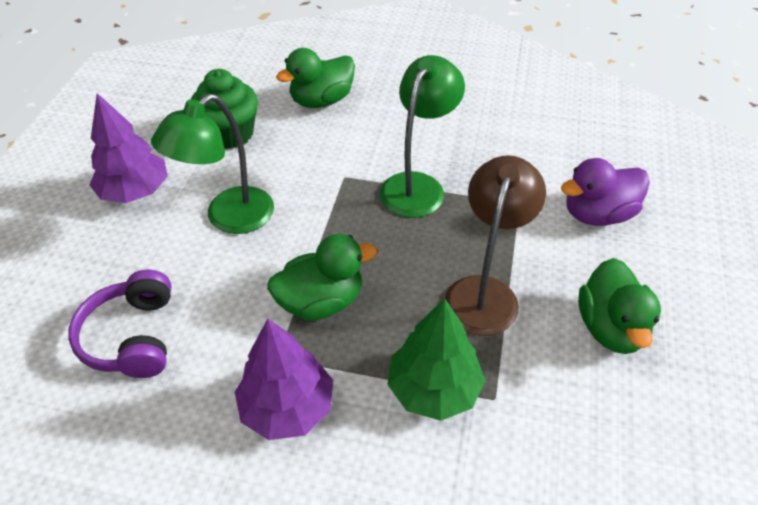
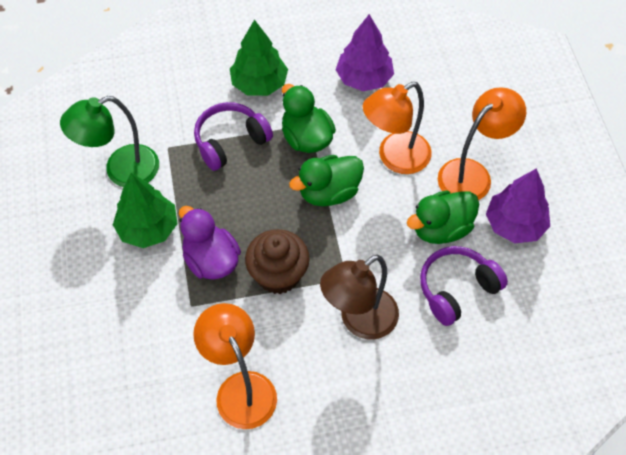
brown cupcake: 0 -> 1
green cupcake: 1 -> 0
green lamp: 2 -> 1
green tree: 1 -> 2
orange lamp: 0 -> 3
purple headphones: 1 -> 2

